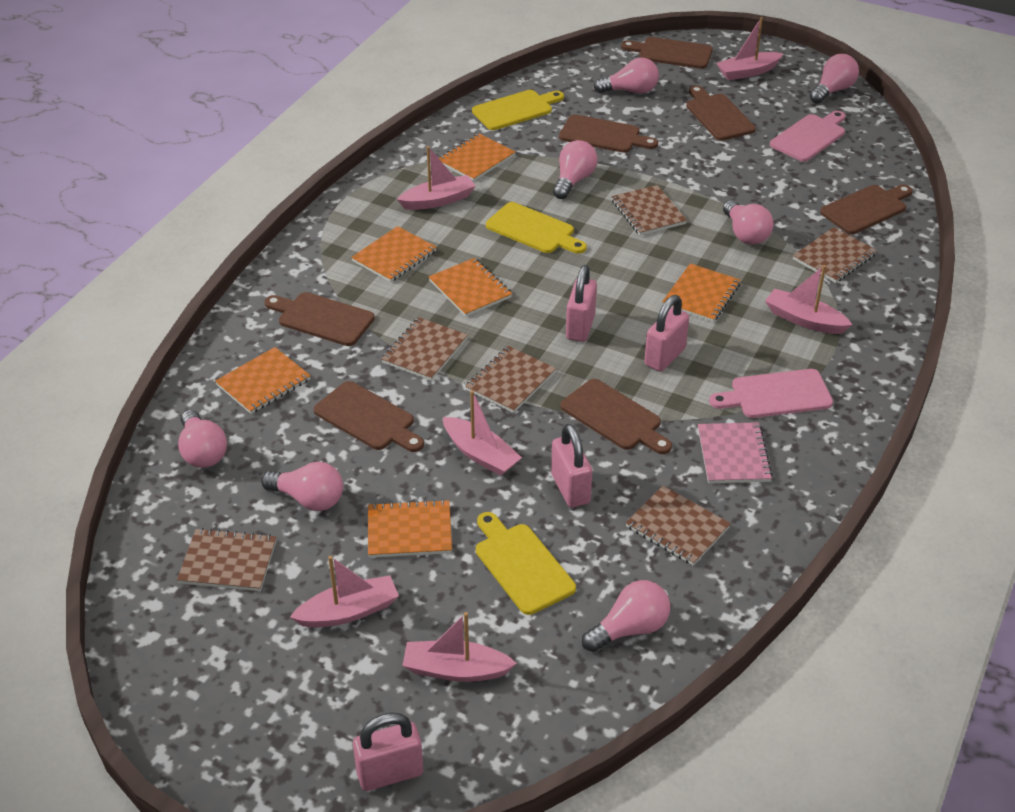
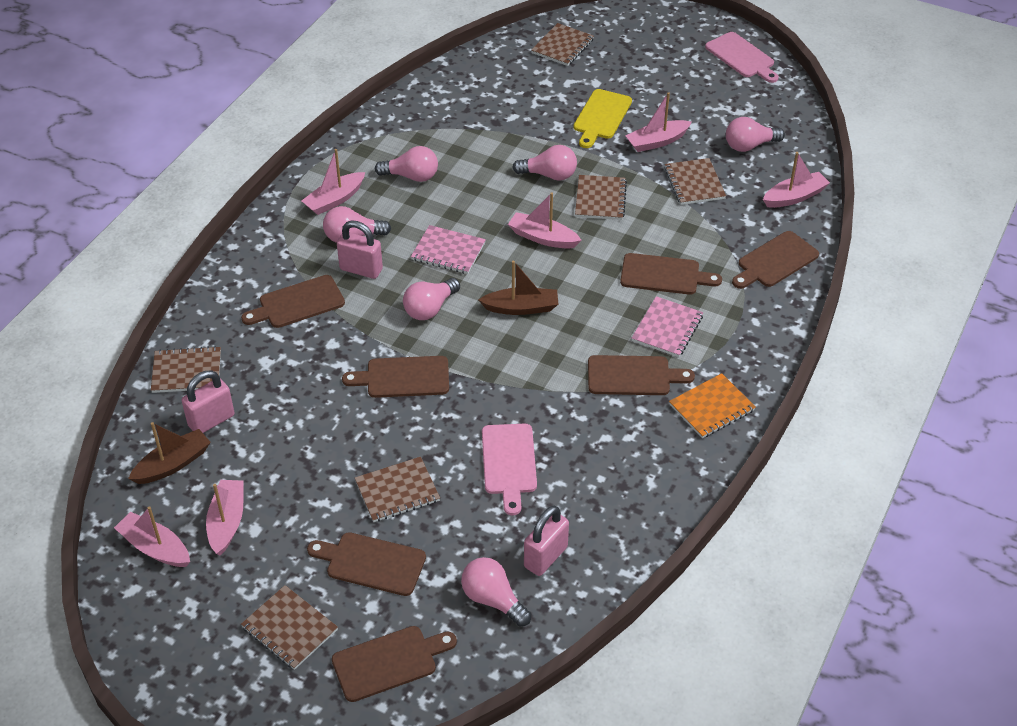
brown boat: 0 -> 2
orange notebook: 6 -> 1
pink light bulb: 7 -> 6
pink notebook: 1 -> 2
pink padlock: 4 -> 3
yellow cutting board: 3 -> 1

